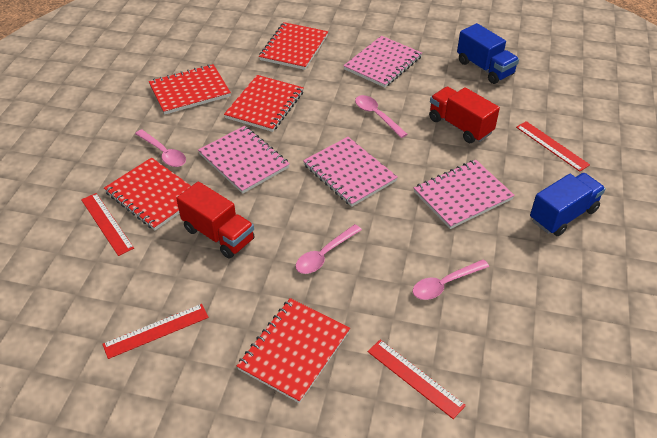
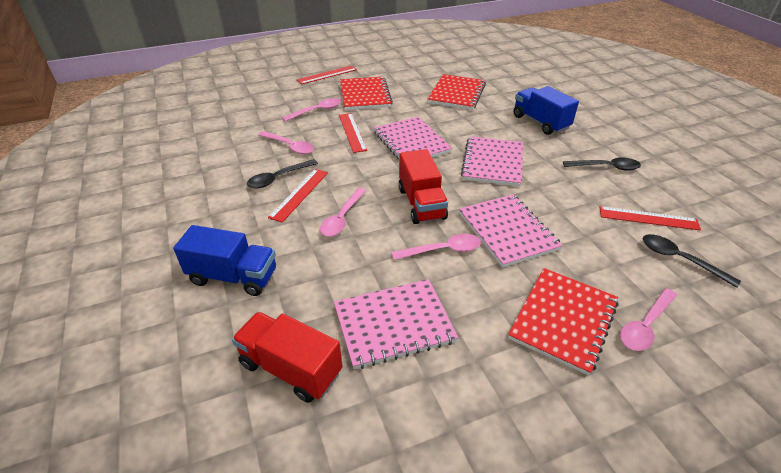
black spoon: 0 -> 3
pink spoon: 4 -> 5
red notebook: 5 -> 3

